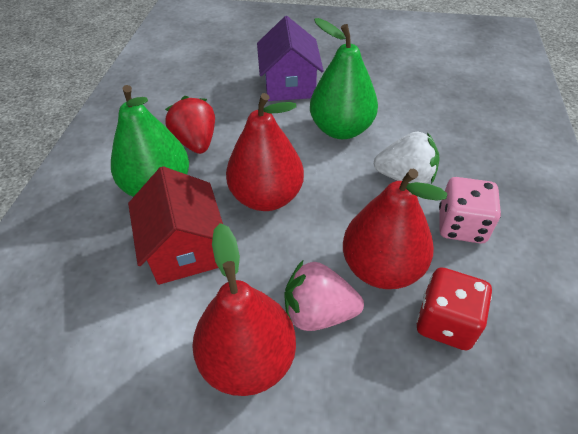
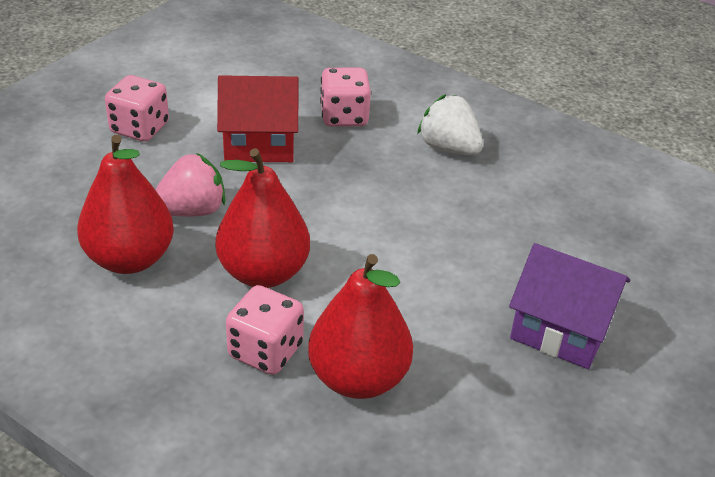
green pear: 2 -> 0
pink dice: 1 -> 3
red dice: 1 -> 0
red strawberry: 1 -> 0

